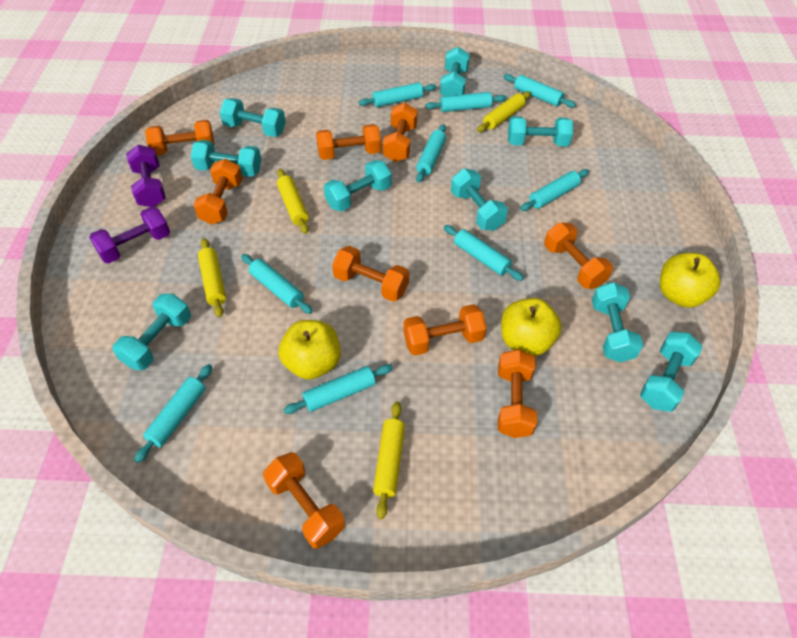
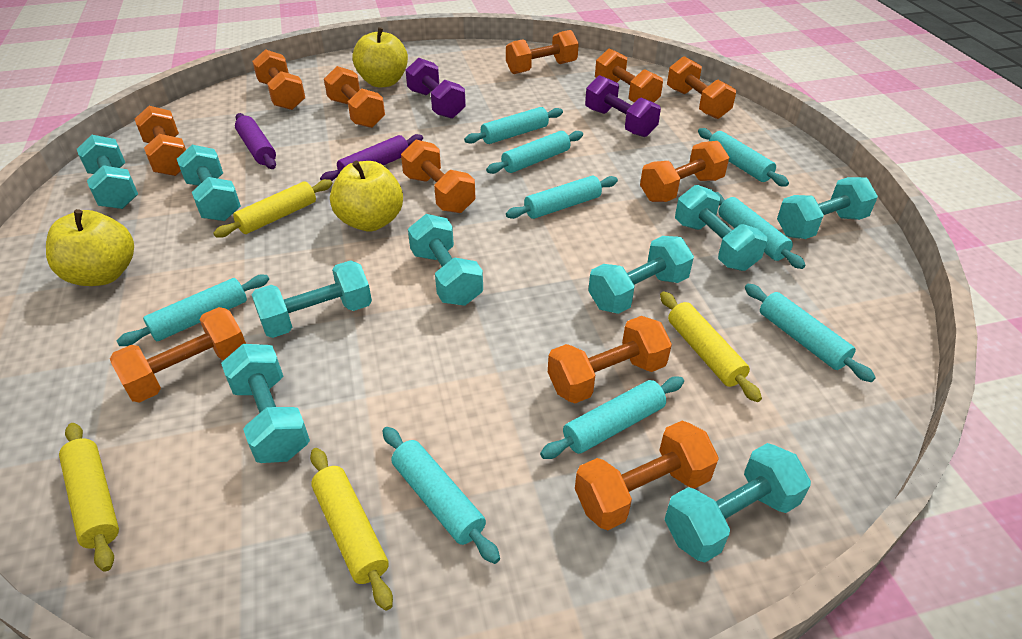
orange dumbbell: 9 -> 11
purple rolling pin: 0 -> 2

